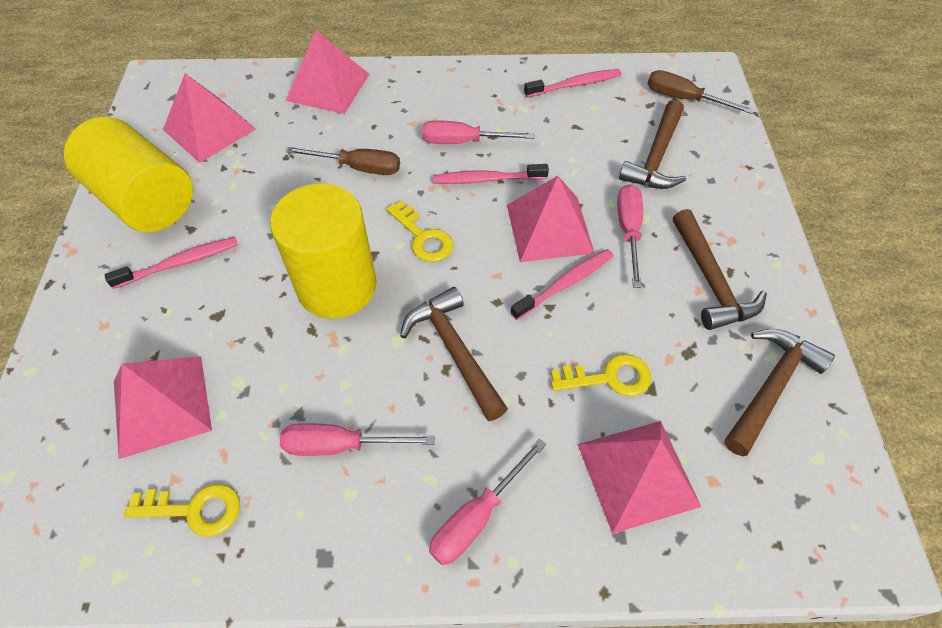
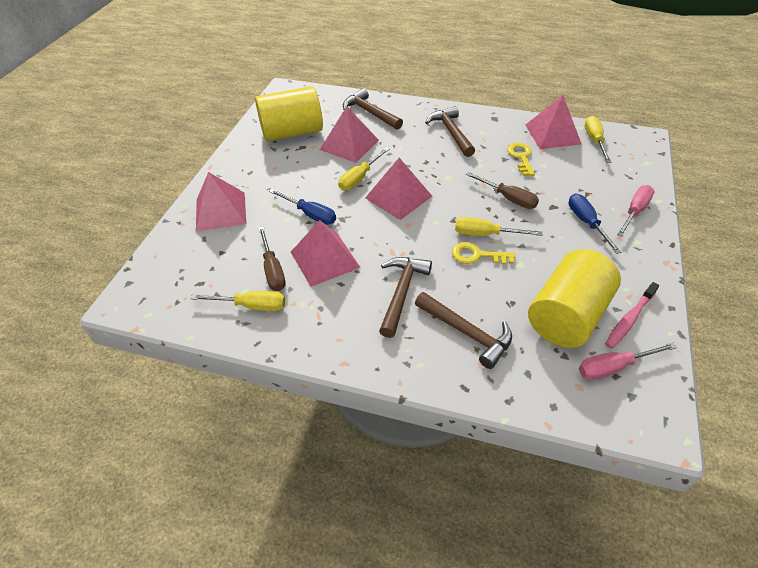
blue screwdriver: 0 -> 2
pink screwdriver: 4 -> 2
pink toothbrush: 4 -> 1
yellow key: 3 -> 2
yellow screwdriver: 0 -> 4

